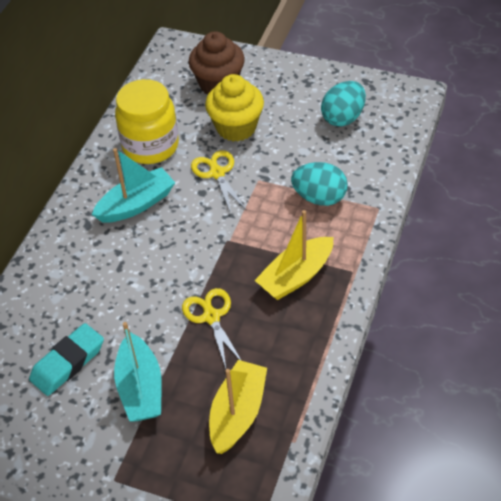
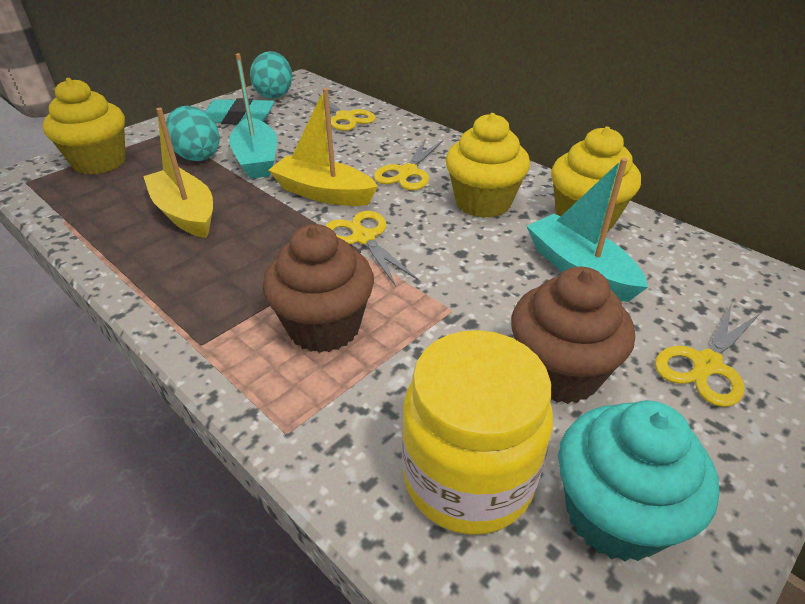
brown cupcake: 1 -> 2
turquoise cupcake: 0 -> 1
yellow cupcake: 1 -> 3
yellow scissors: 2 -> 4

